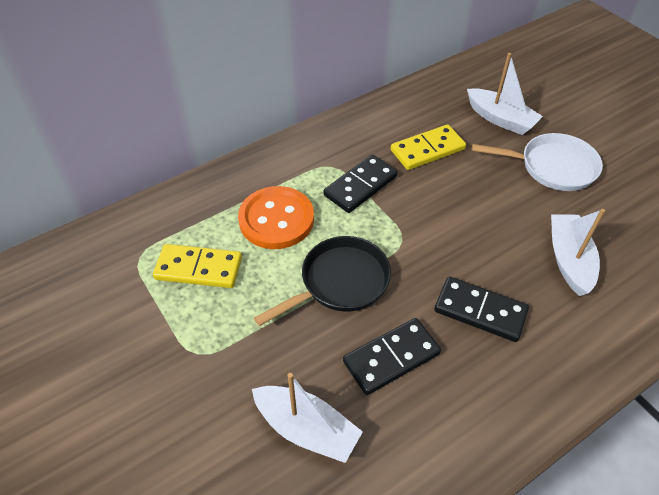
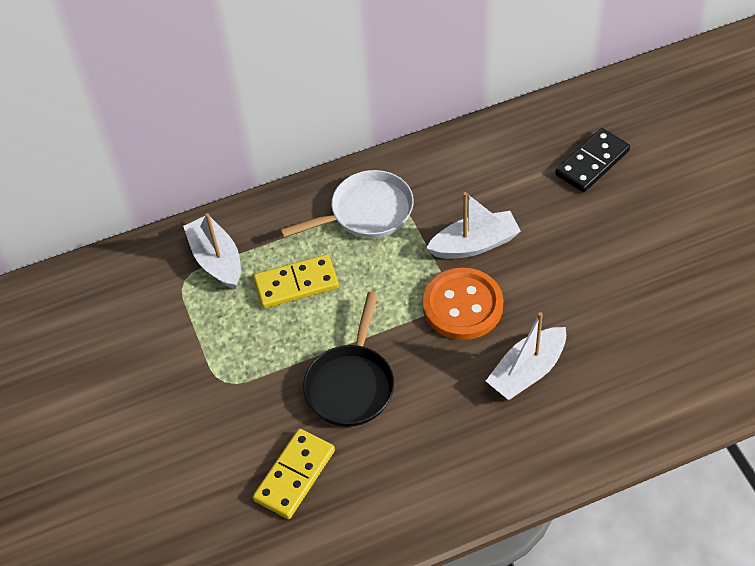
black domino: 3 -> 1

